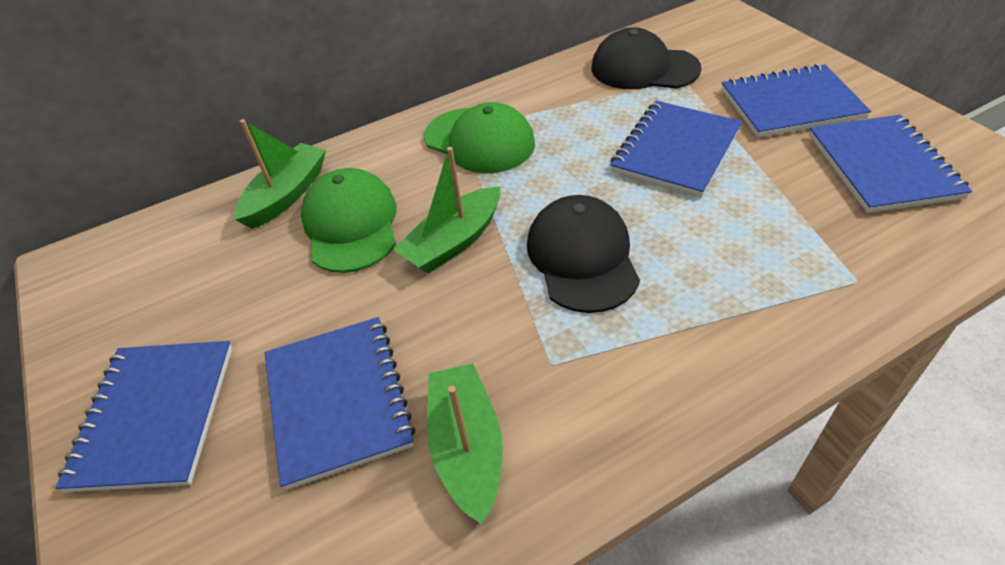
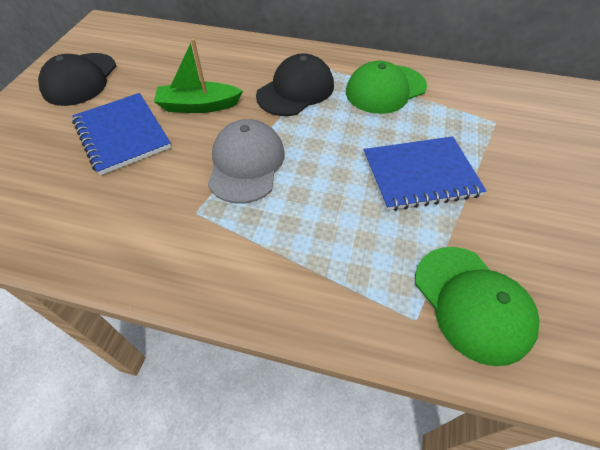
blue notebook: 5 -> 2
green boat: 3 -> 1
grey cap: 0 -> 1

